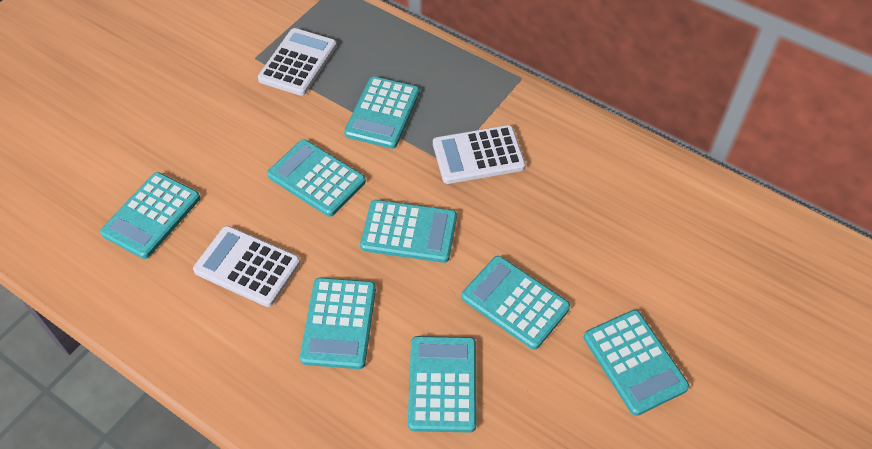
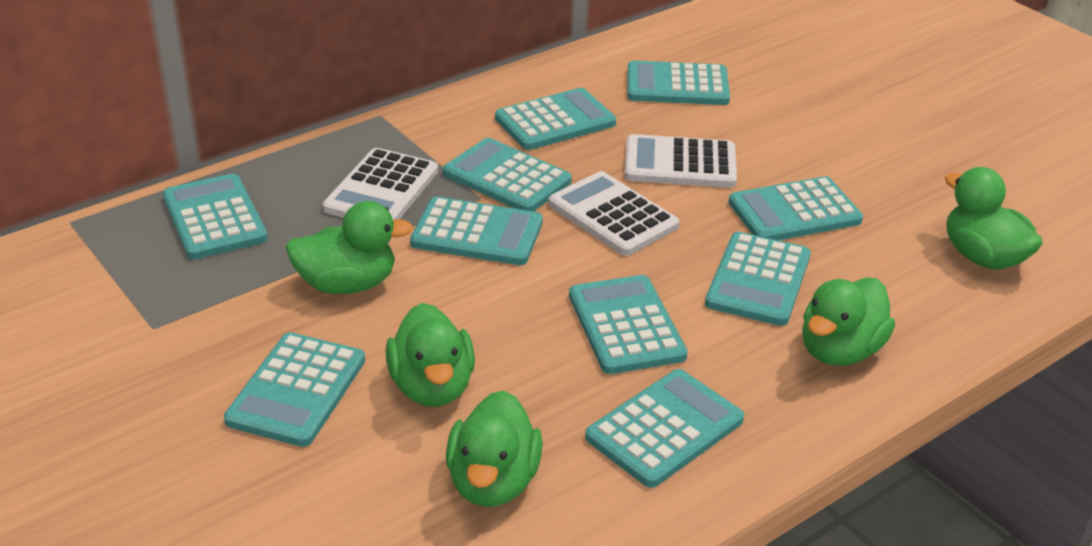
green duck: 0 -> 5
turquoise calculator: 8 -> 10

